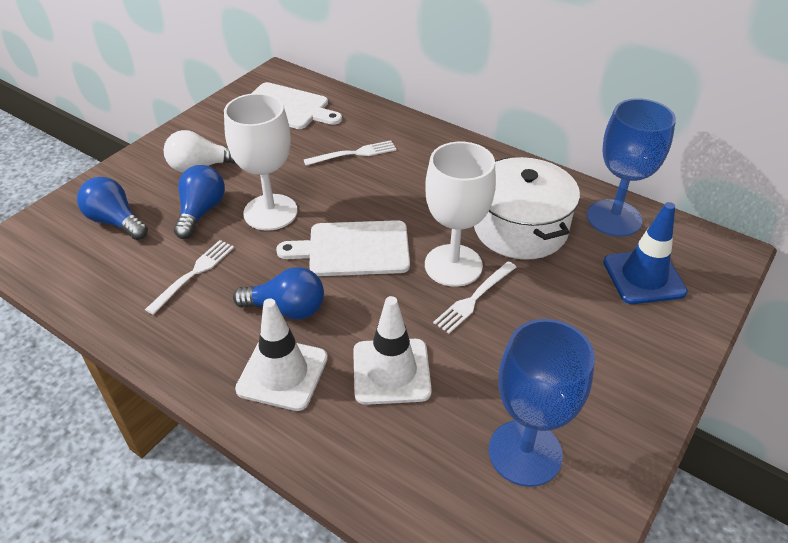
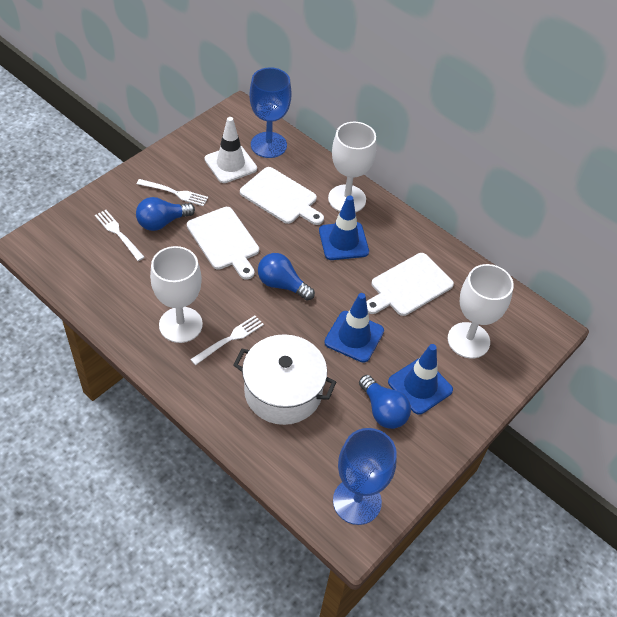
blue traffic cone: 1 -> 3
white cutting board: 2 -> 3
white goblet: 2 -> 3
white light bulb: 1 -> 0
white traffic cone: 2 -> 1

